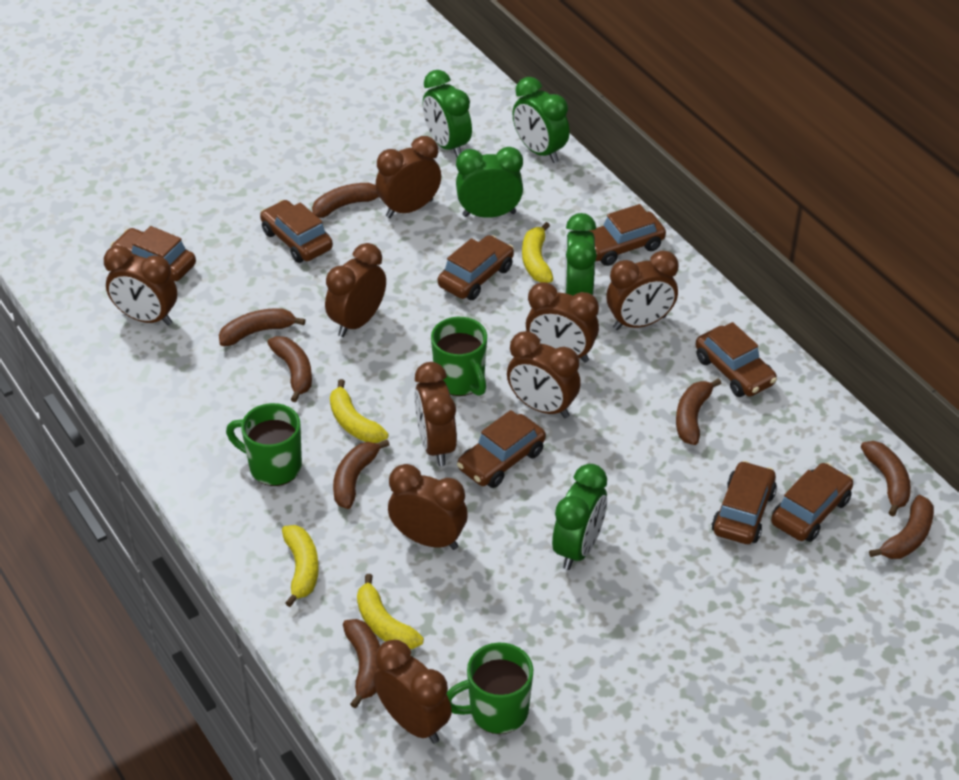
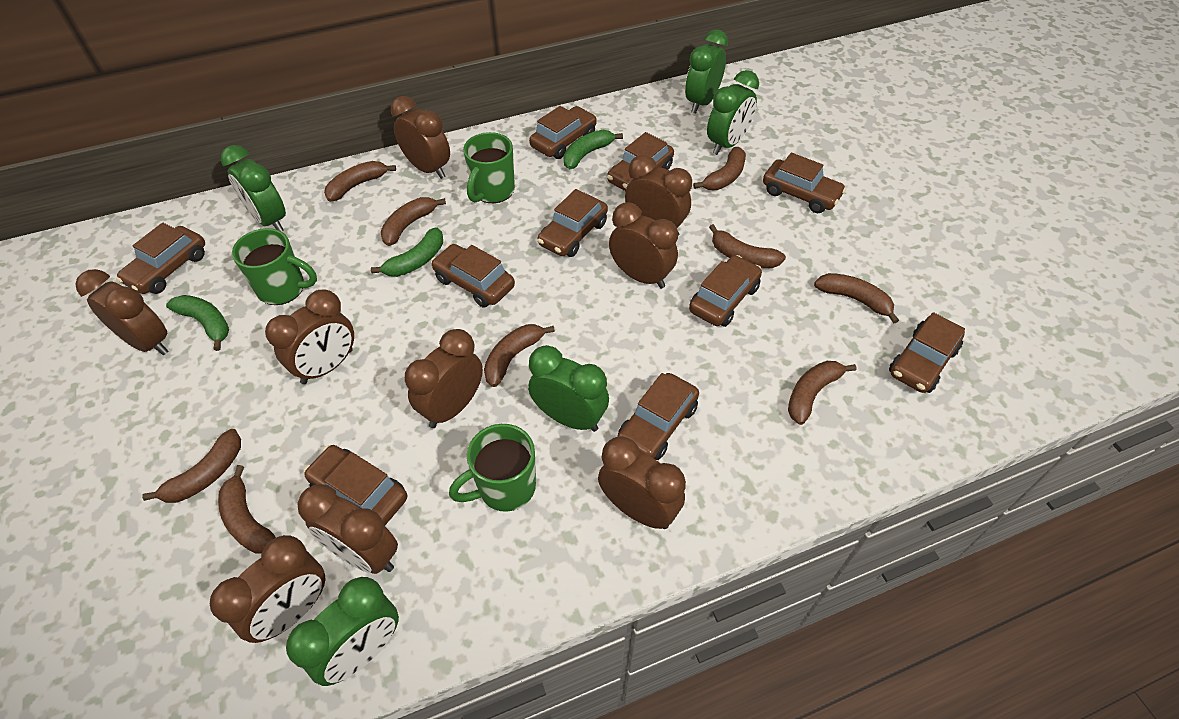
brown banana: 8 -> 9
brown car: 8 -> 10
green banana: 0 -> 3
yellow banana: 4 -> 0

